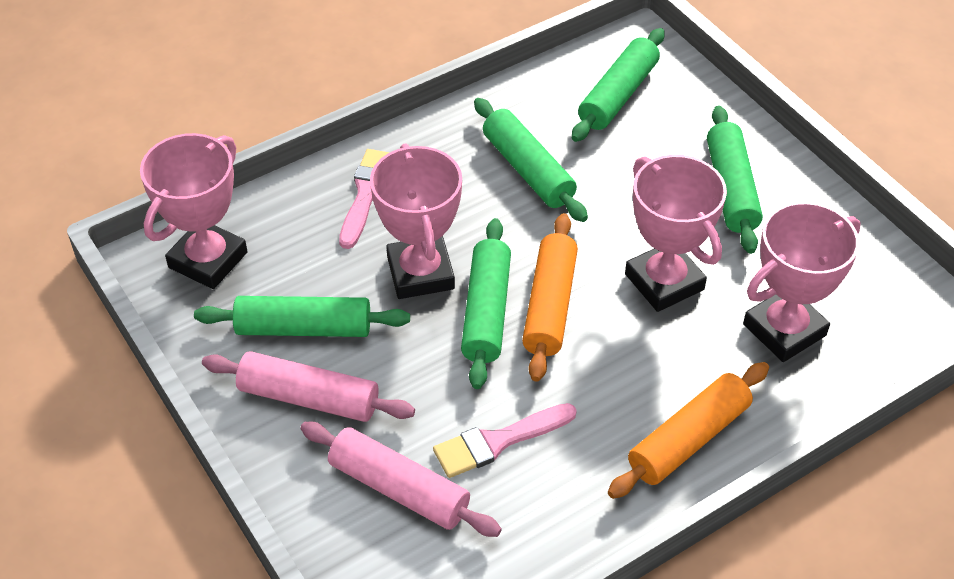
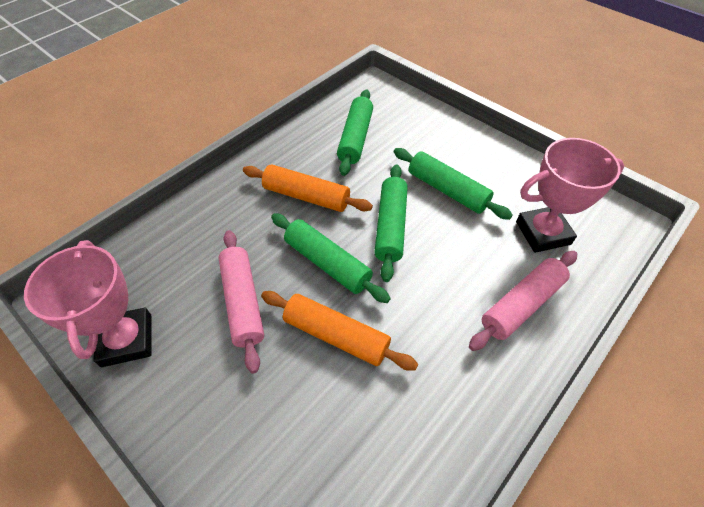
green rolling pin: 5 -> 4
pink brush: 2 -> 0
pink trophy: 4 -> 2

